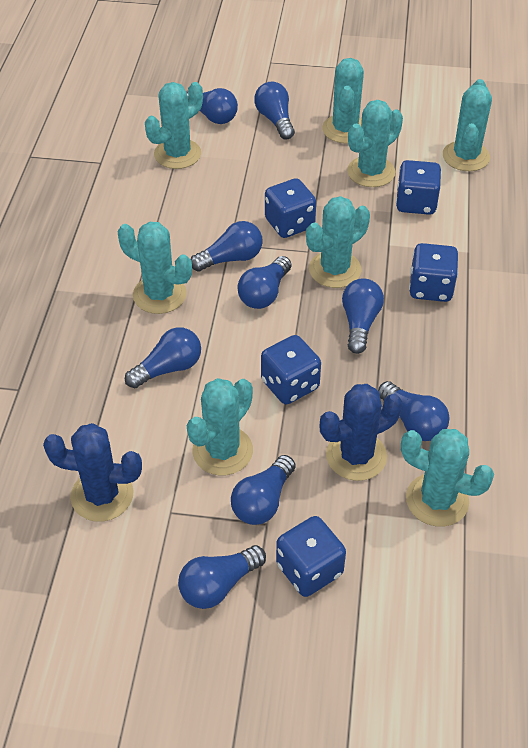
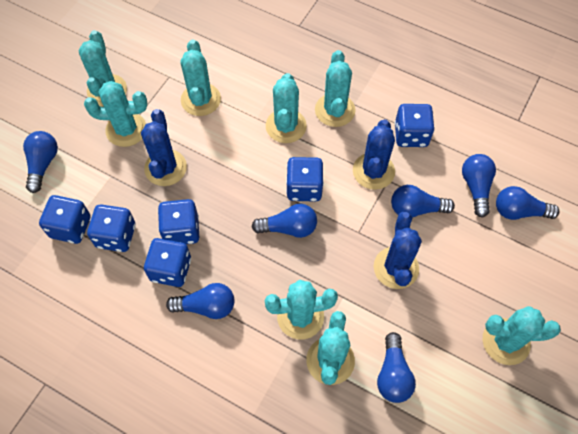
blue cactus: 2 -> 3
blue dice: 5 -> 6
blue light bulb: 9 -> 7

